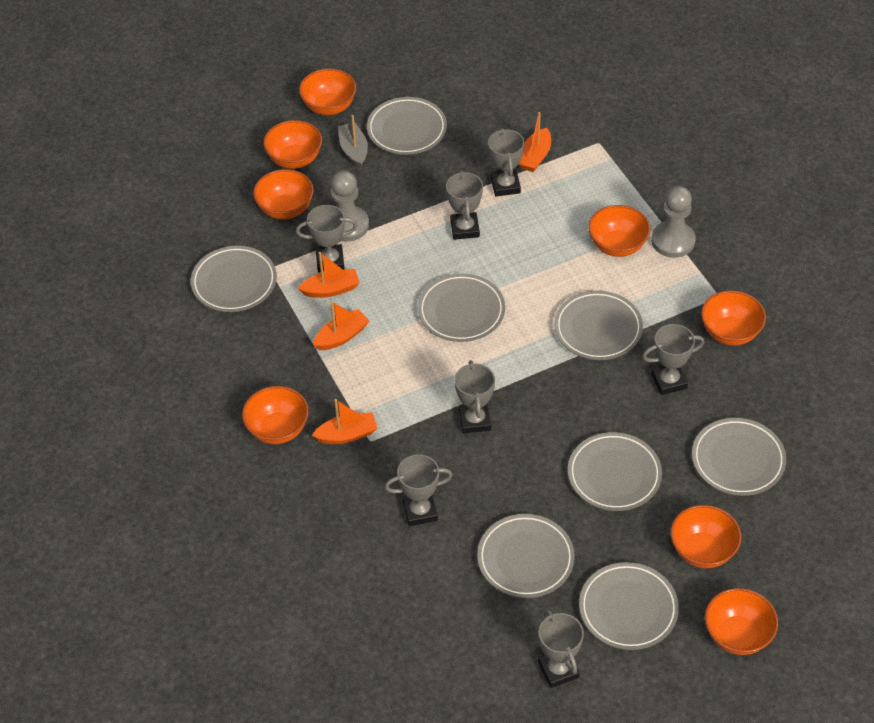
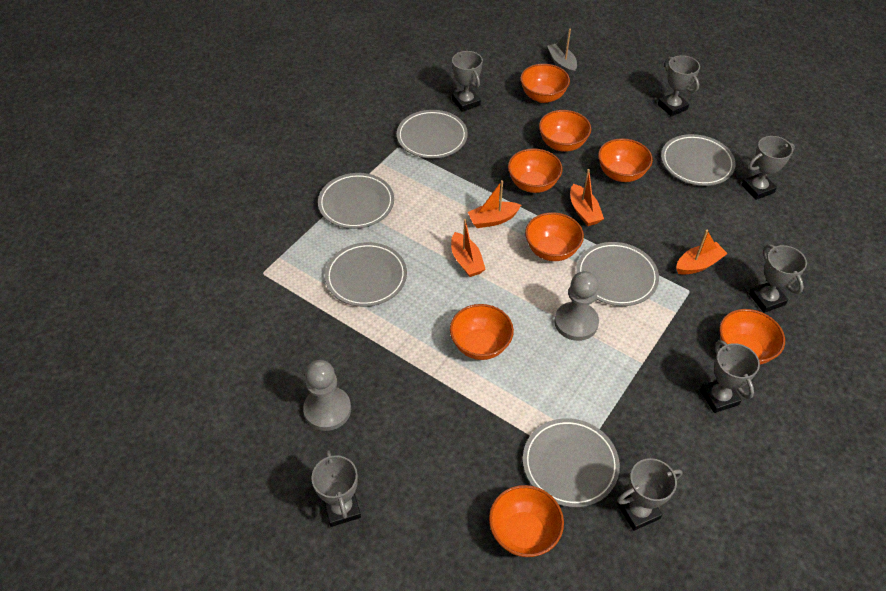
grey plate: 8 -> 6

